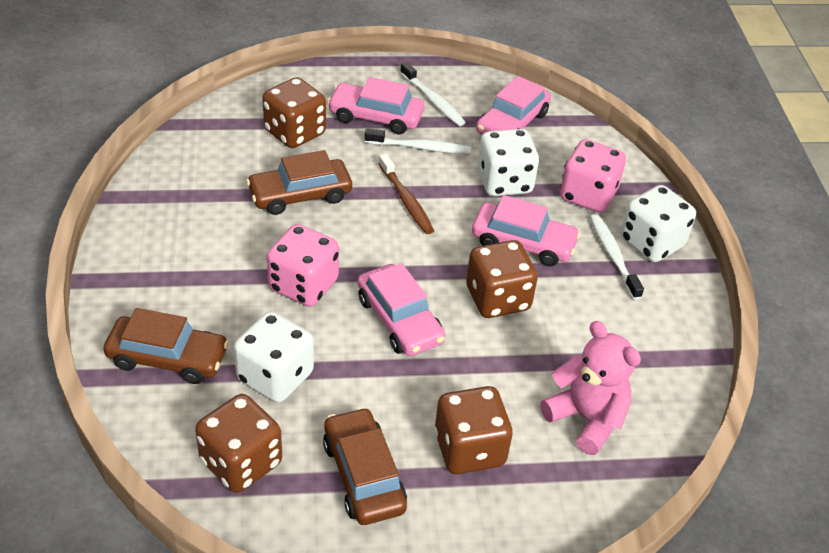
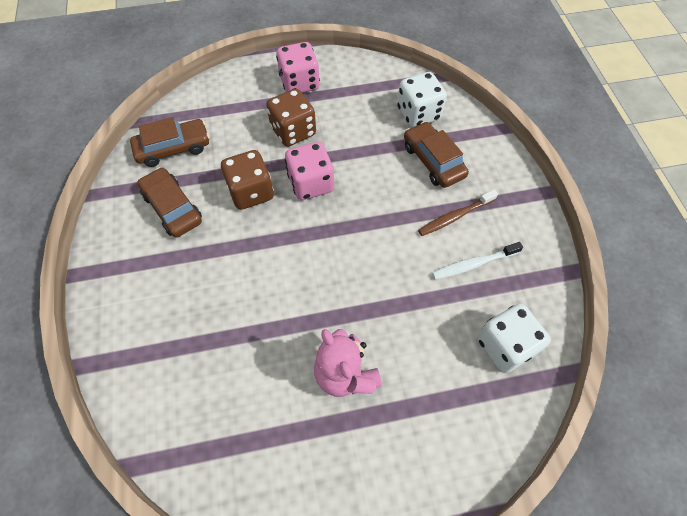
brown dice: 4 -> 2
pink car: 4 -> 0
white dice: 3 -> 2
white toothbrush: 3 -> 1

